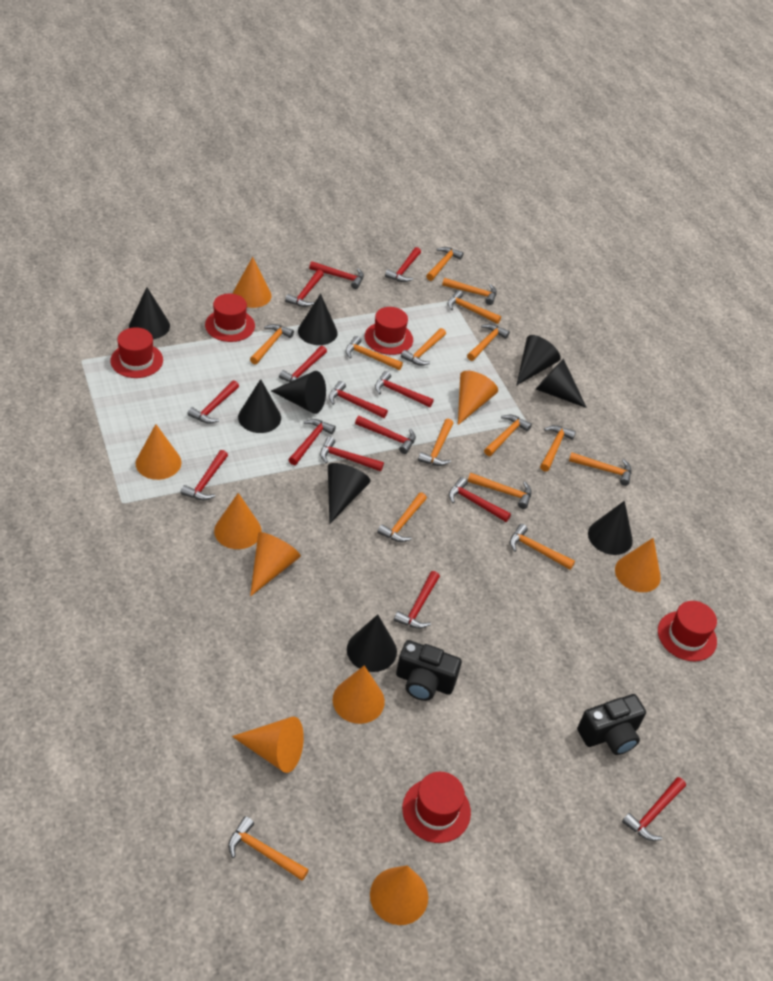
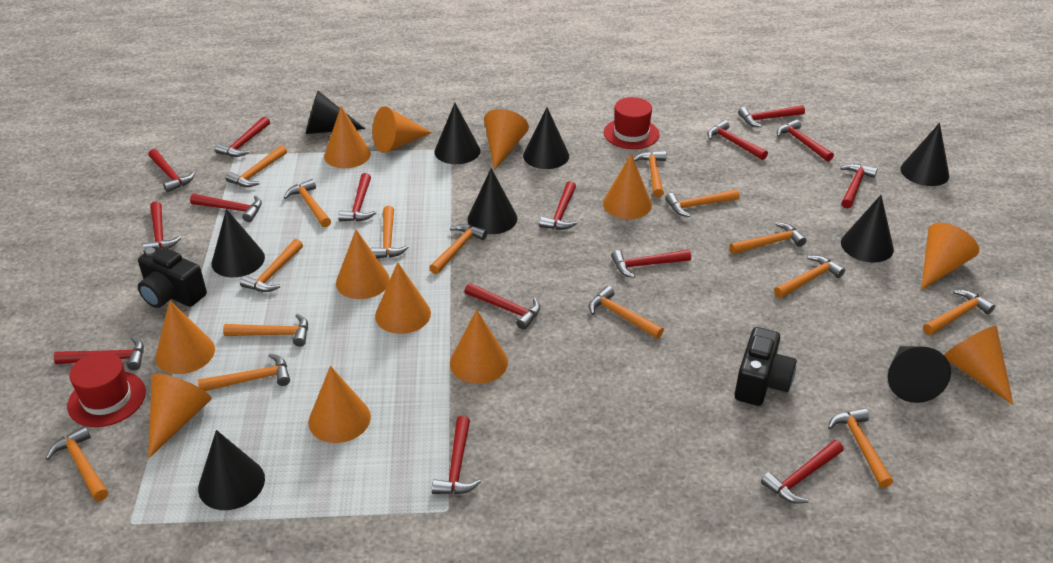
orange cone: 9 -> 12
red hammer: 14 -> 15
red hat: 5 -> 2

